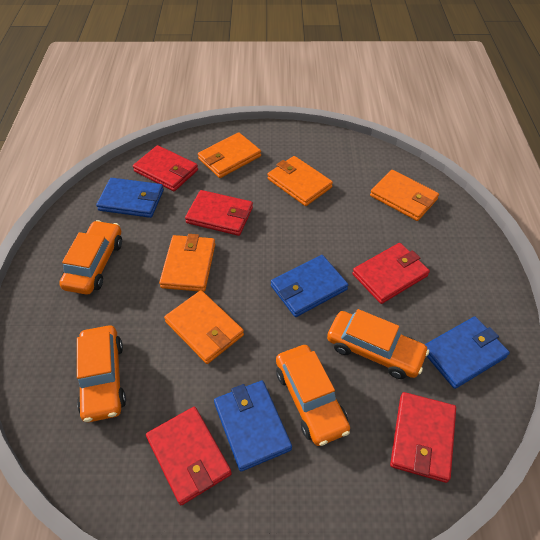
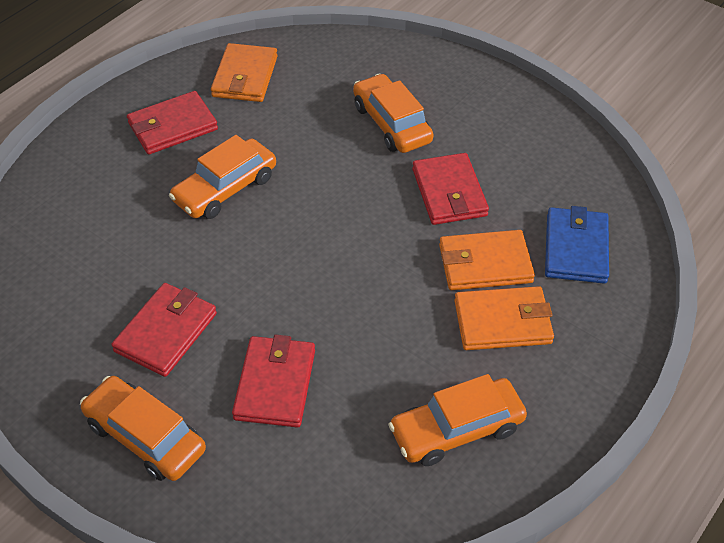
blue wallet: 4 -> 1
orange wallet: 5 -> 3
red wallet: 5 -> 4

